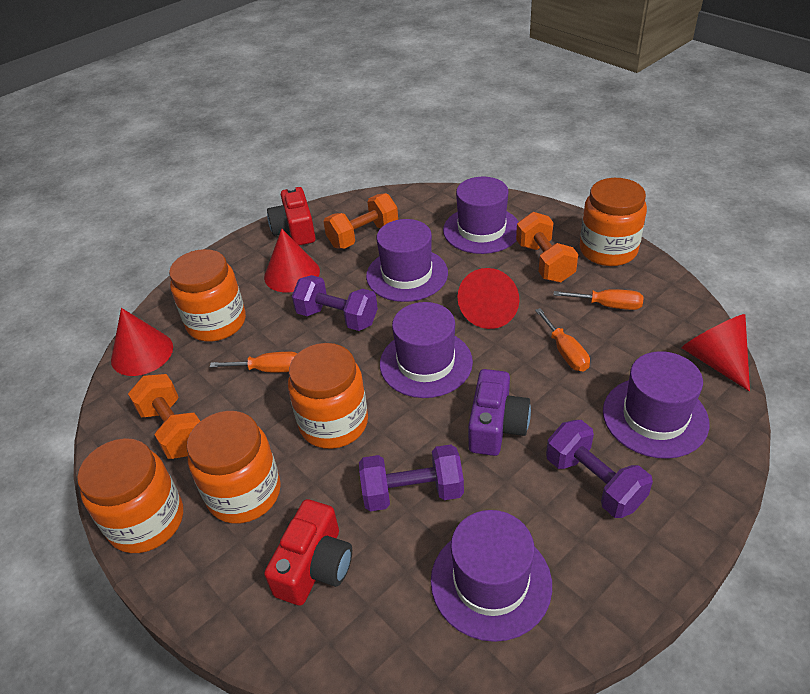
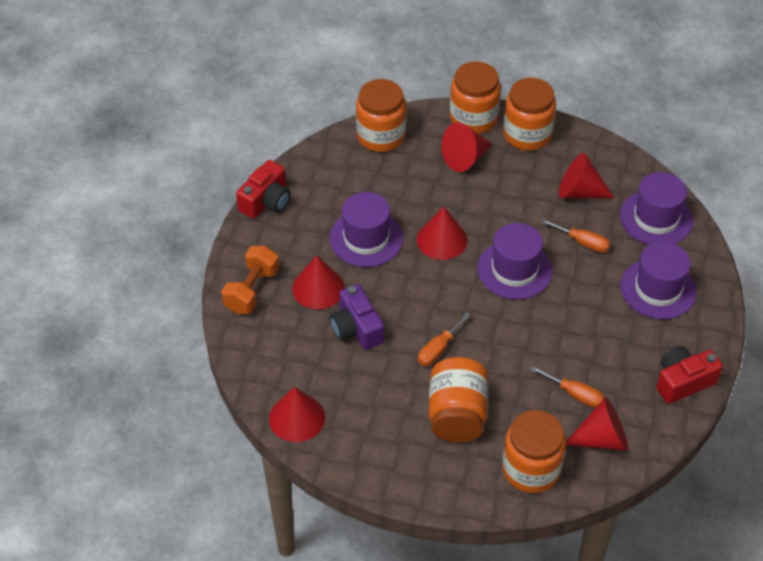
orange dumbbell: 3 -> 1
purple dumbbell: 3 -> 0
purple hat: 5 -> 4
red cone: 4 -> 6

